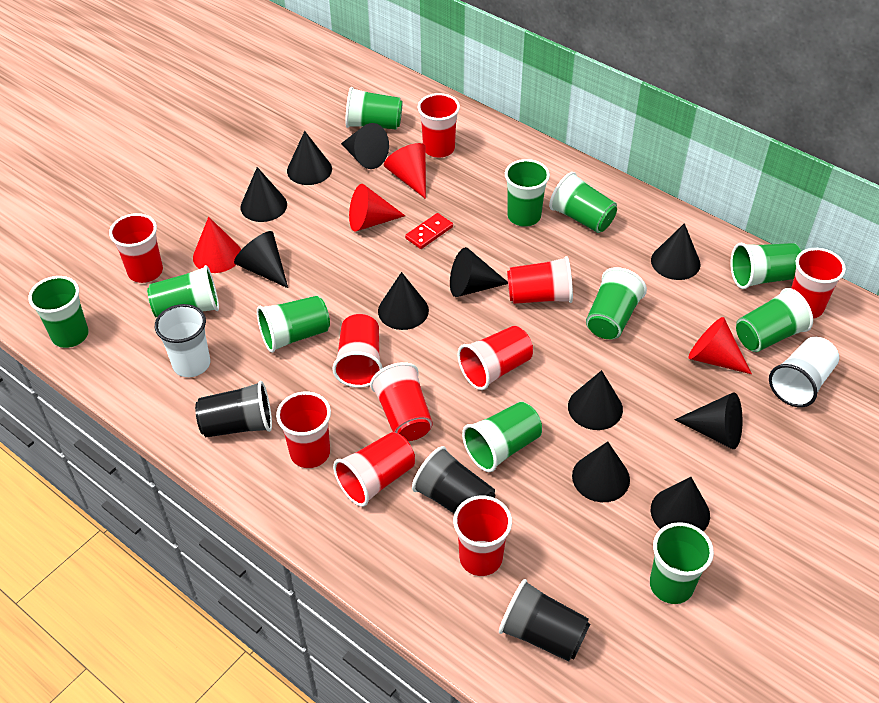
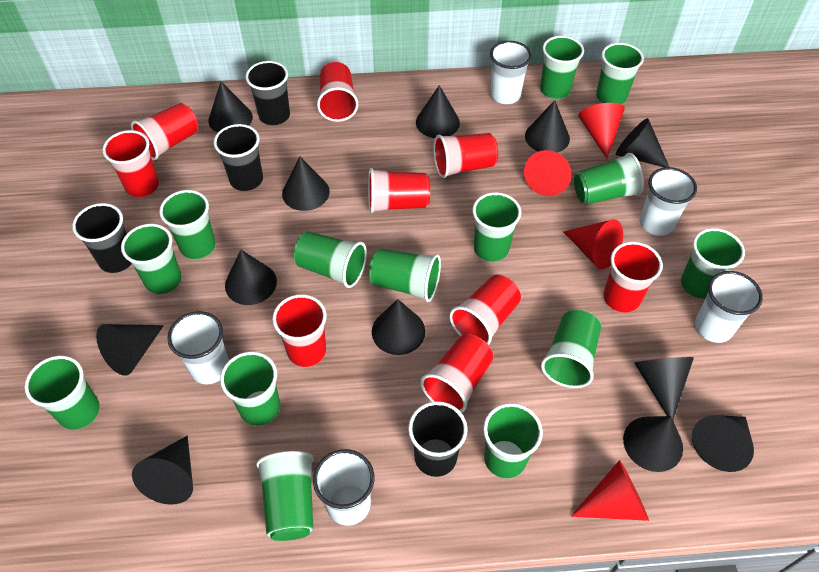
black cone: 11 -> 12
black cup: 3 -> 4
green cup: 11 -> 14
red cup: 10 -> 9
red domino: 1 -> 0
white cup: 2 -> 5

